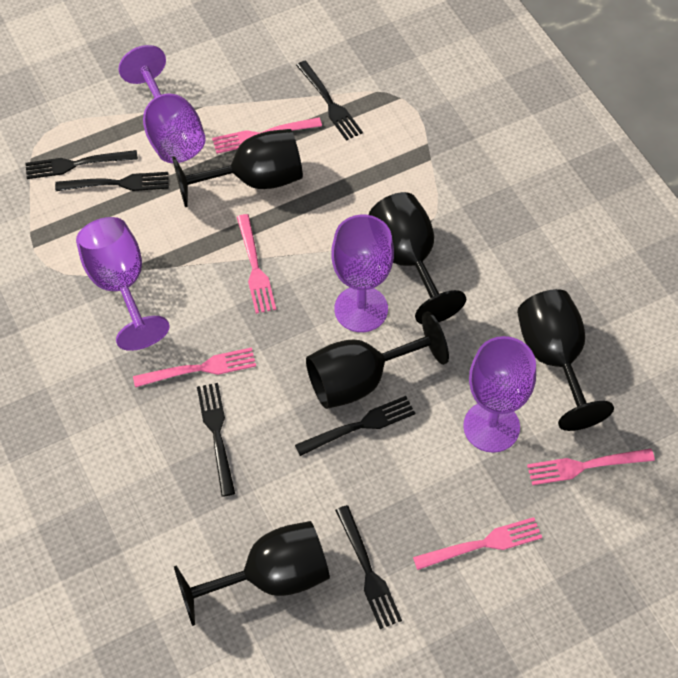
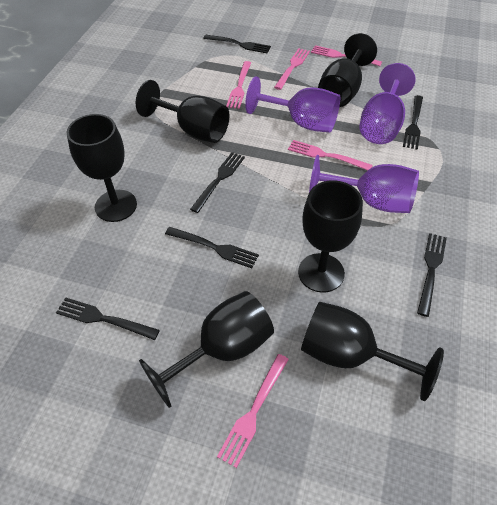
black goblet: 5 -> 6
purple goblet: 4 -> 3

